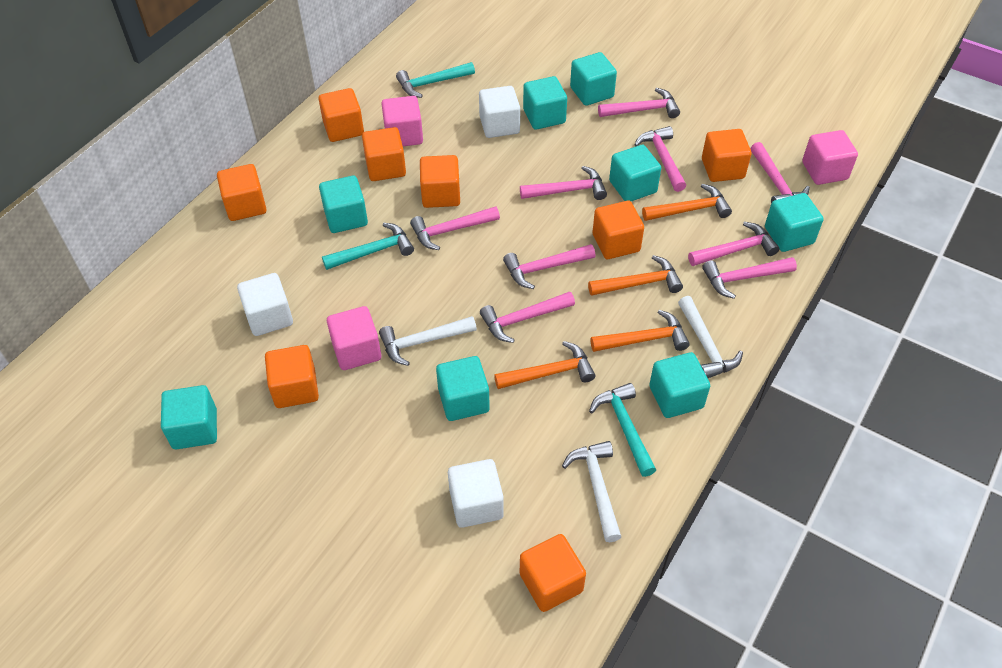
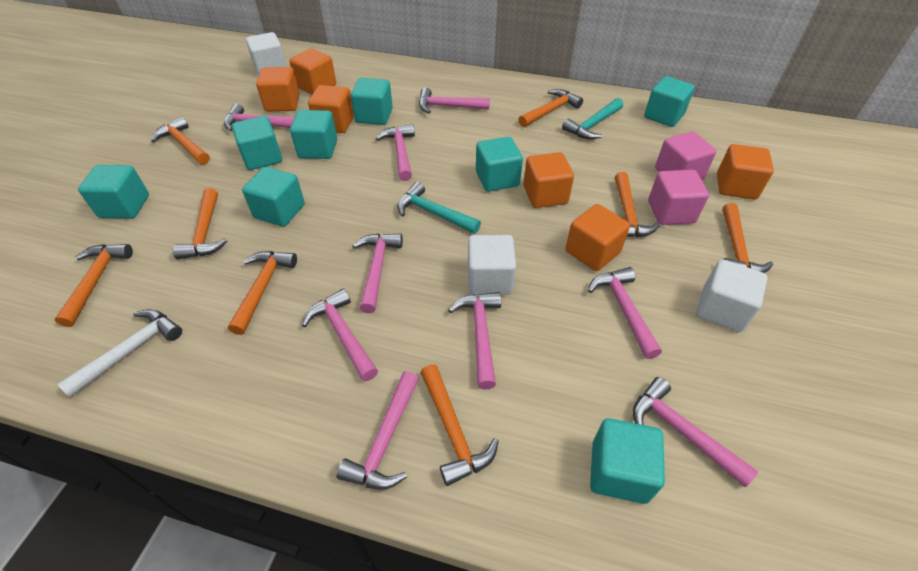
orange cube: 8 -> 6
orange hammer: 4 -> 8
pink cube: 3 -> 2
turquoise hammer: 3 -> 2
white hammer: 3 -> 1

